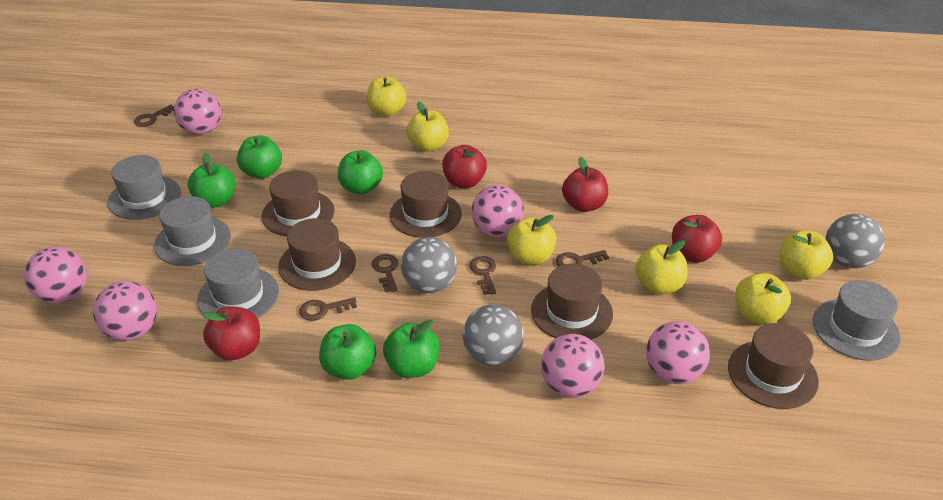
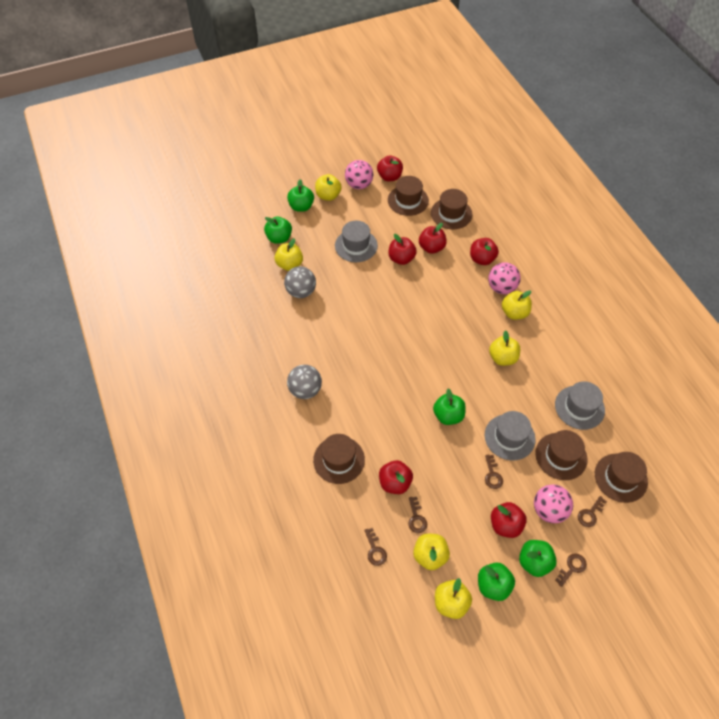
grey ball: 3 -> 2
grey hat: 4 -> 3
pink ball: 6 -> 3
red apple: 4 -> 6

